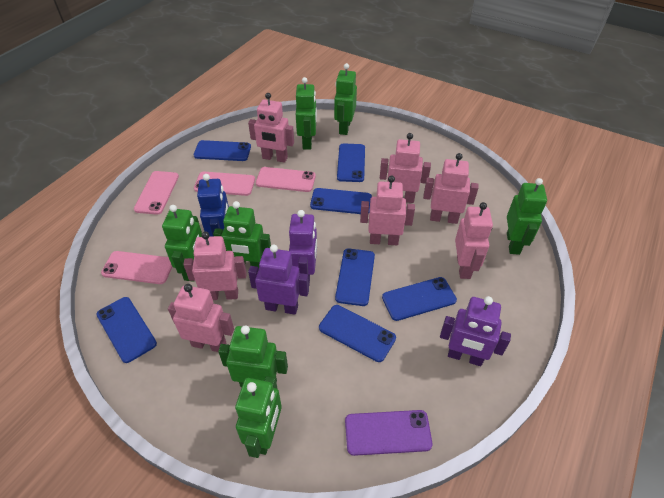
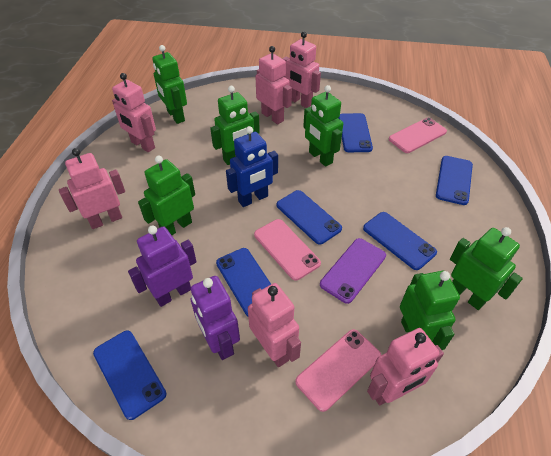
blue phone: 7 -> 6
green robot: 7 -> 6
pink phone: 4 -> 3
pink robot: 7 -> 6
purple robot: 3 -> 2

